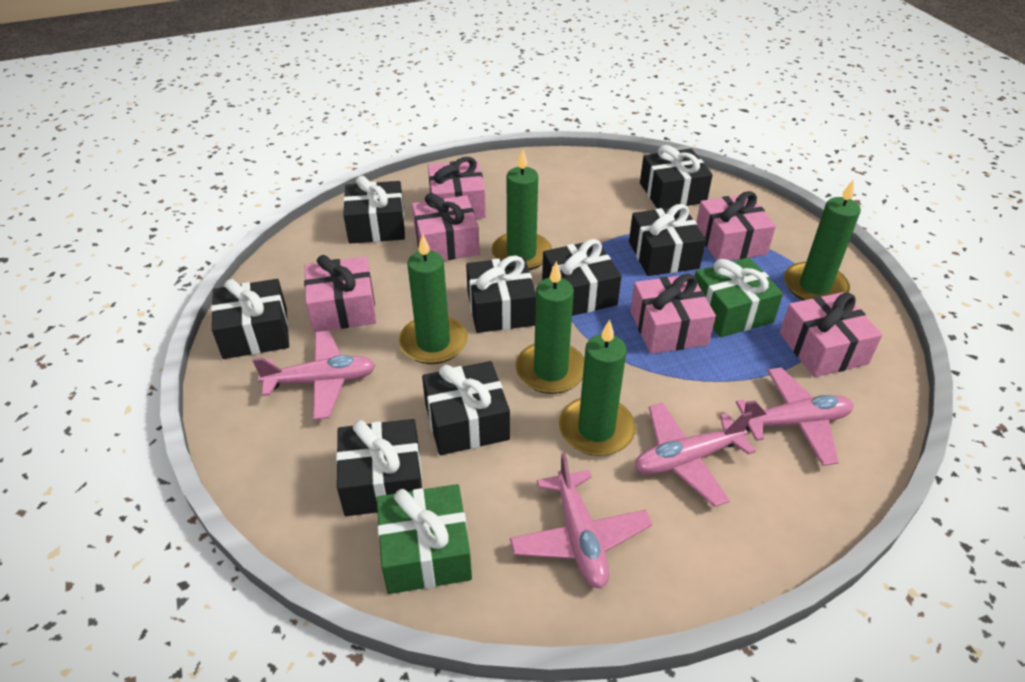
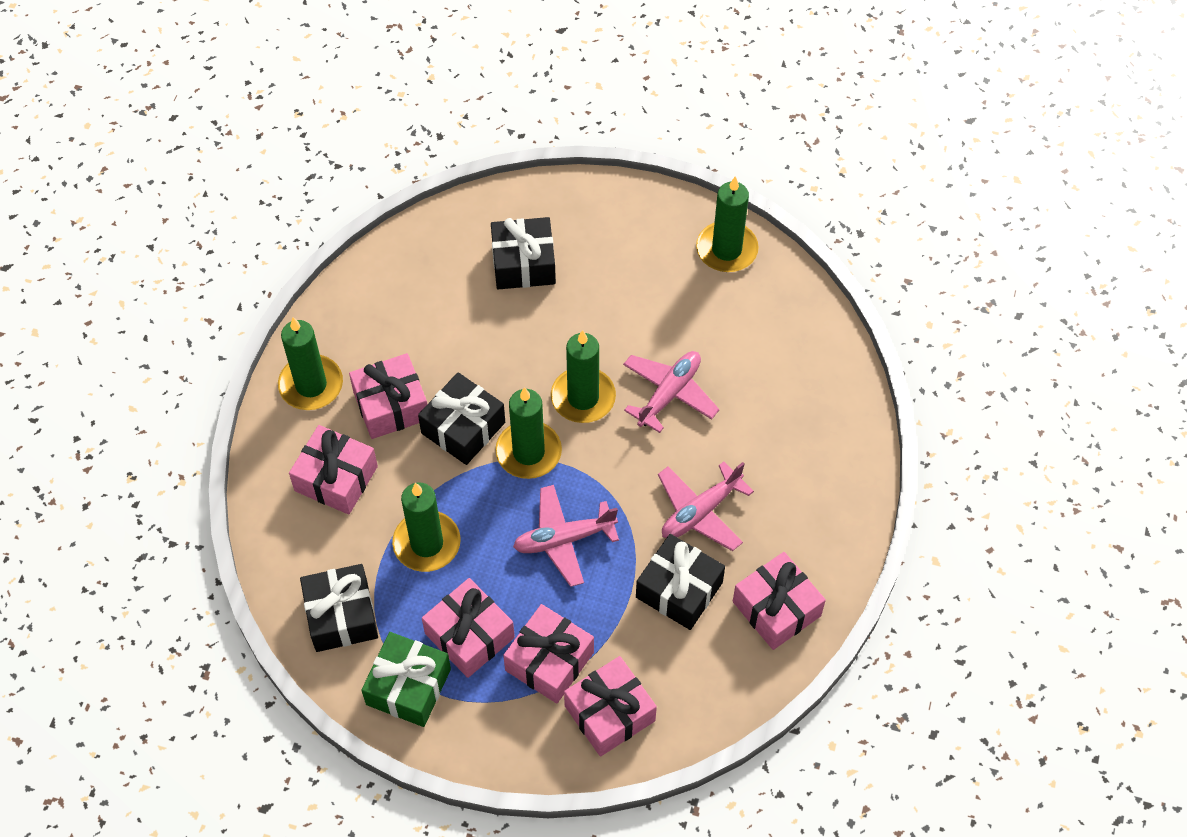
black gift: 8 -> 4
green gift: 2 -> 1
pink plane: 4 -> 3

